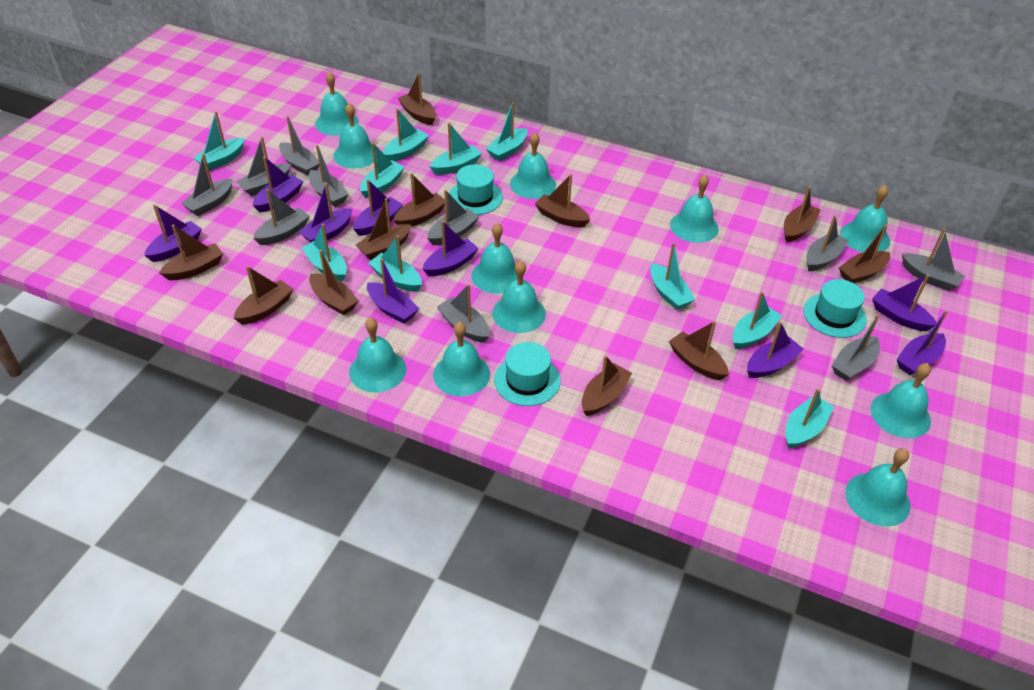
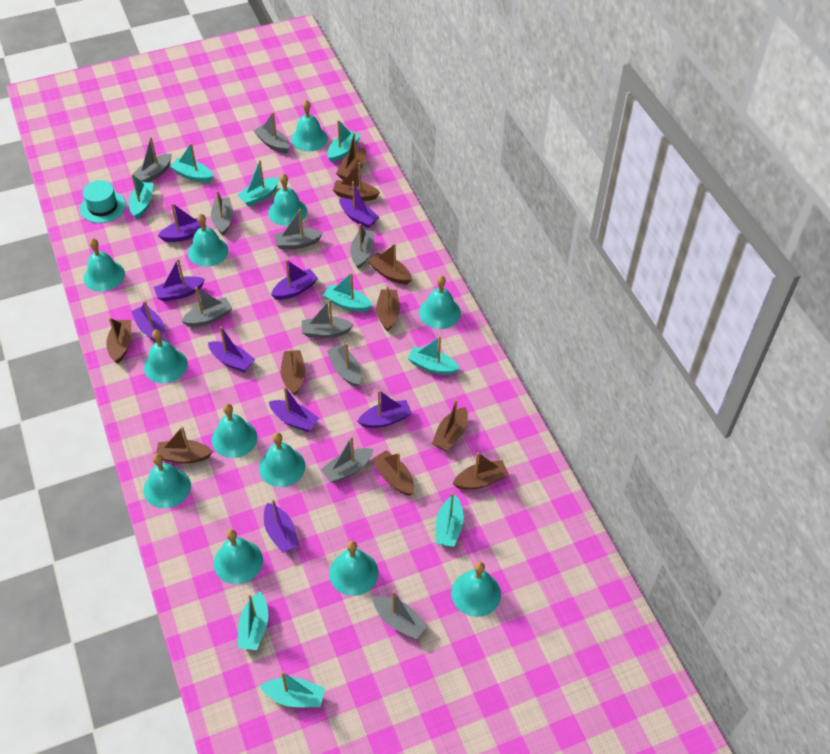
brown boat: 11 -> 10
turquoise bell: 11 -> 12
turquoise boat: 10 -> 9
turquoise hat: 3 -> 1

